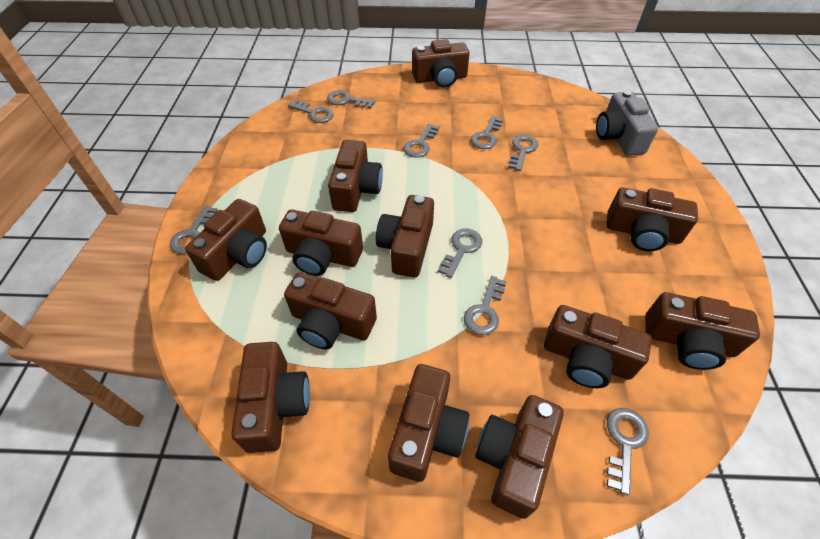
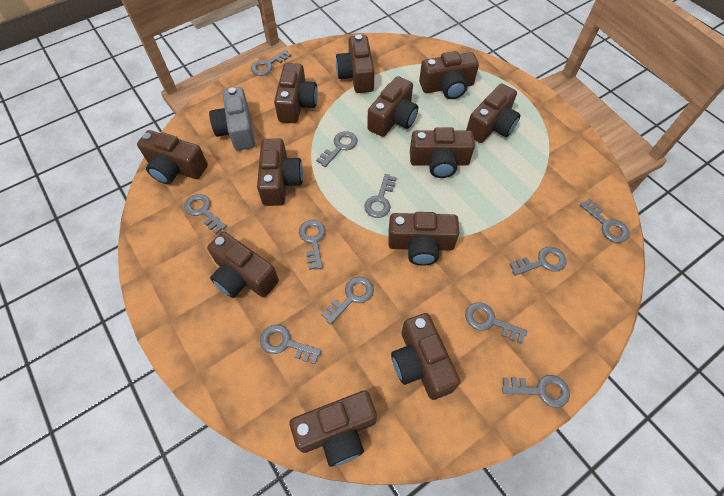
grey key: 9 -> 11

